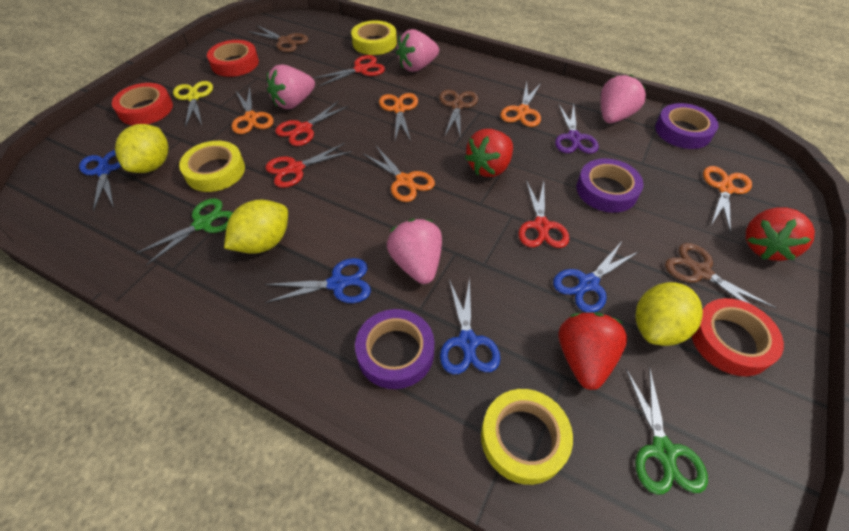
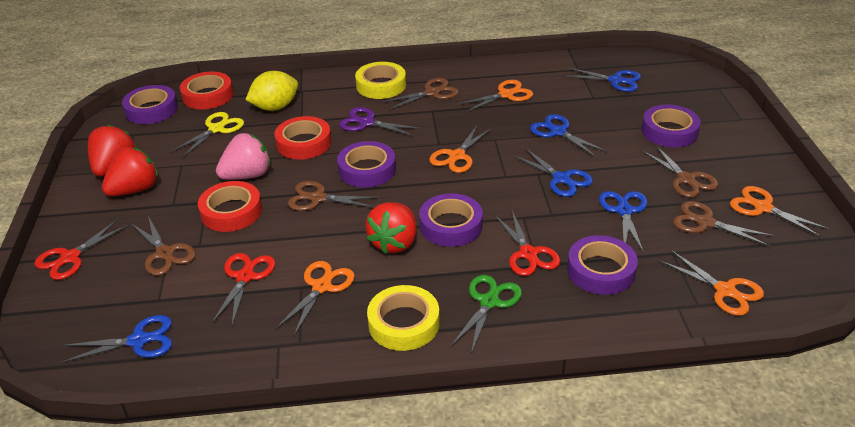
blue scissors: 4 -> 5
brown scissors: 3 -> 5
green scissors: 2 -> 1
pink strawberry: 4 -> 1
purple tape: 3 -> 5
red scissors: 4 -> 3
yellow lemon: 3 -> 1
yellow tape: 3 -> 2

